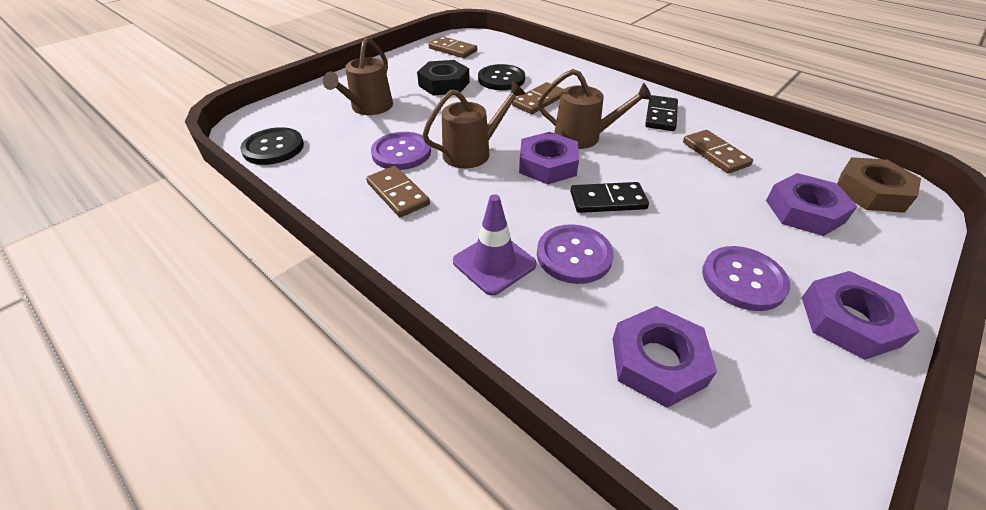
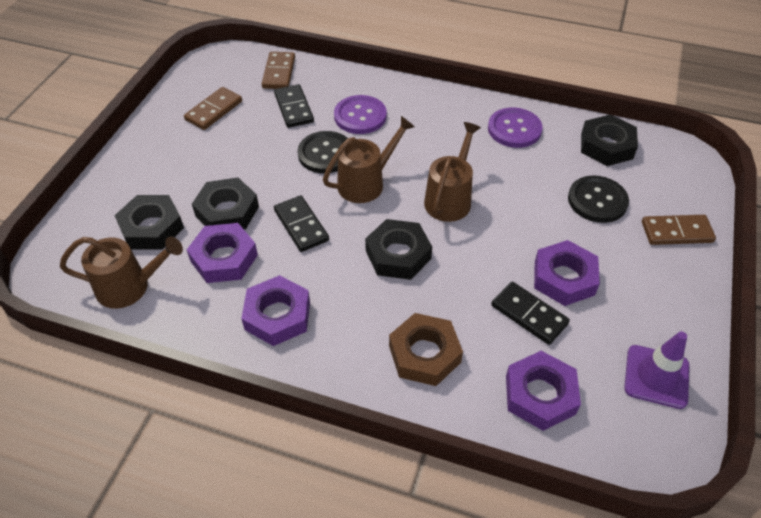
black domino: 2 -> 3
black nut: 1 -> 4
brown domino: 4 -> 3
purple button: 3 -> 2

